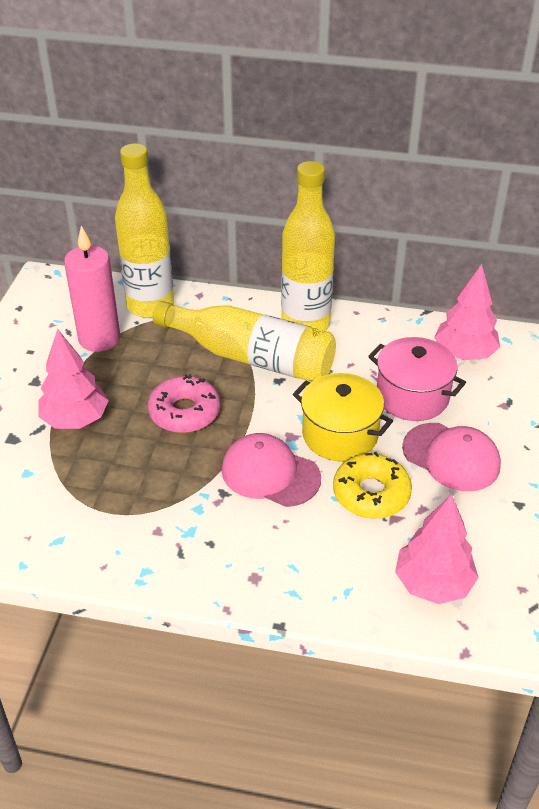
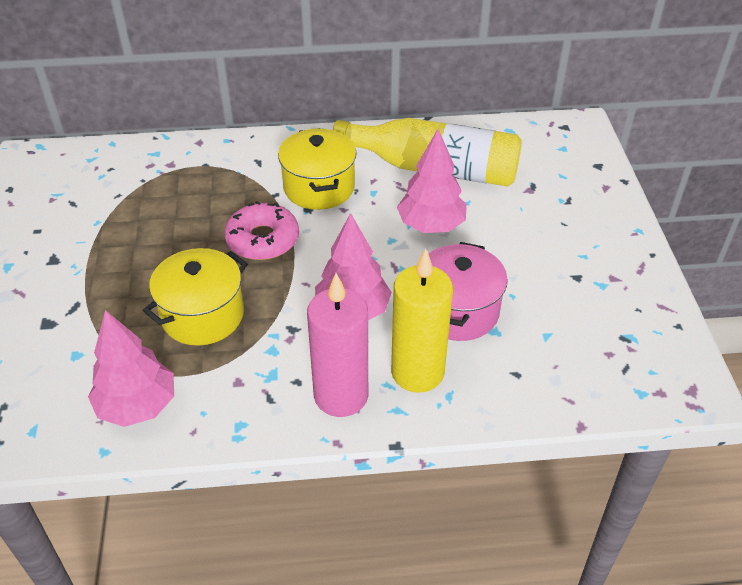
pink cap: 2 -> 0
yellow bottle: 3 -> 1
yellow candle: 0 -> 1
yellow donut: 1 -> 0
yellow pot: 1 -> 2

